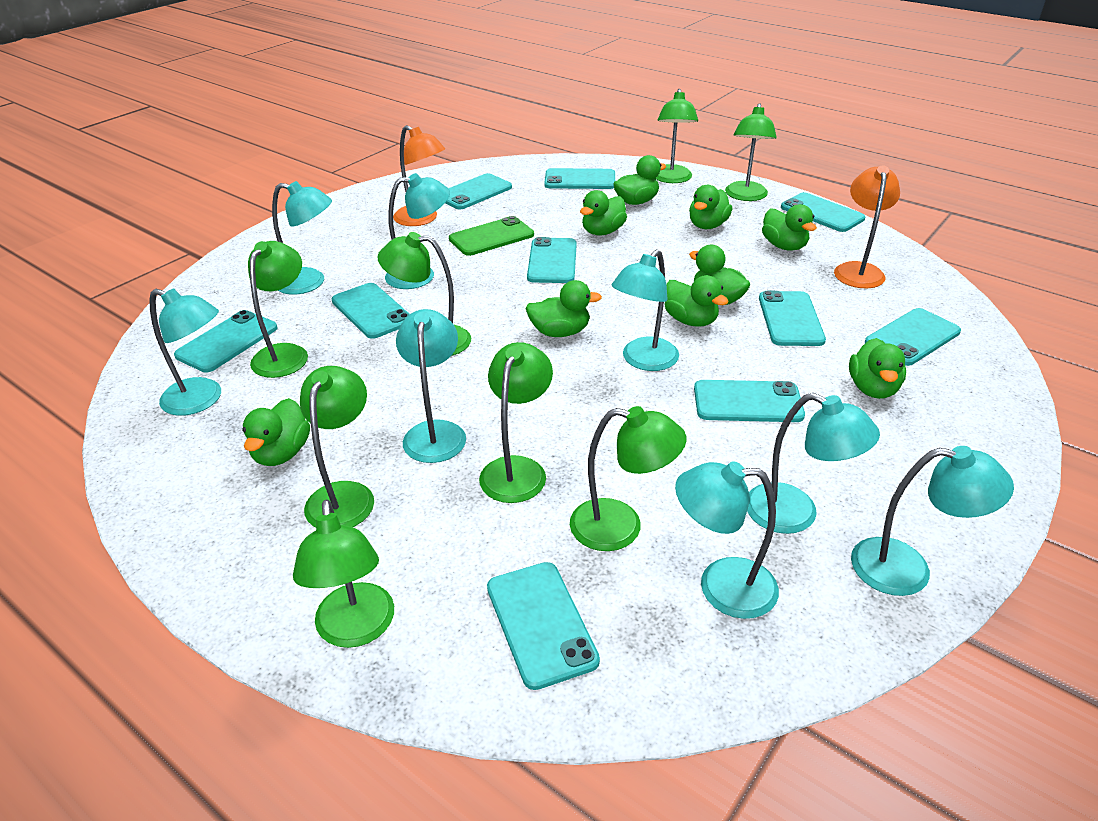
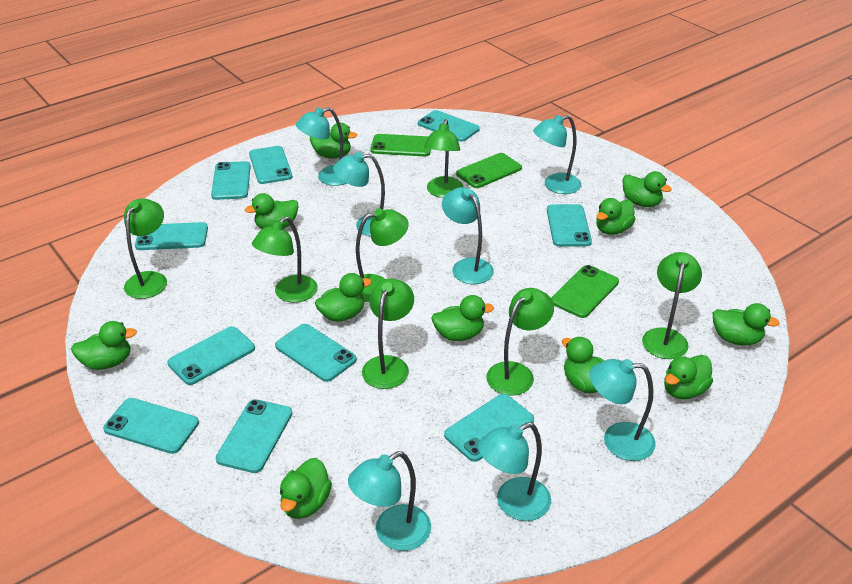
green duck: 9 -> 11
green lamp: 8 -> 7
green phone: 1 -> 3
orange lamp: 2 -> 0
turquoise lamp: 8 -> 7

